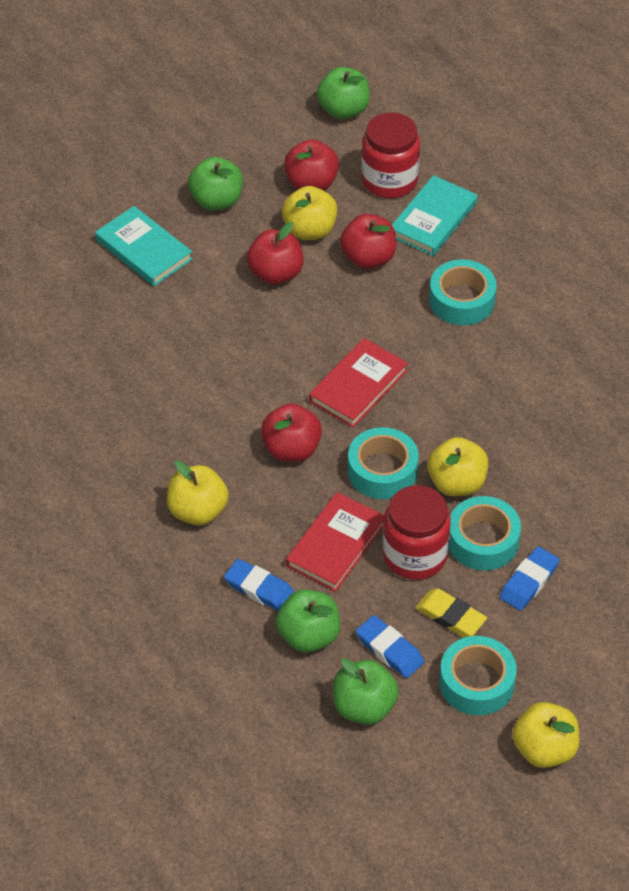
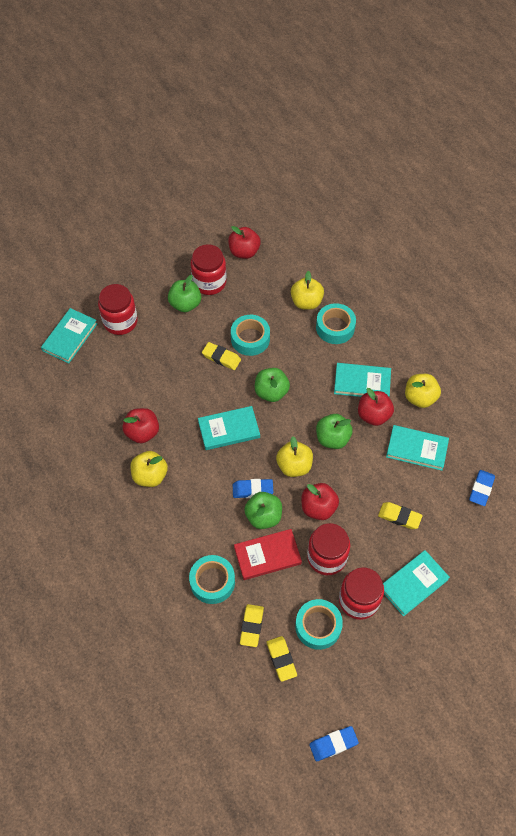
red book: 2 -> 1
red jar: 2 -> 4
turquoise book: 2 -> 5
yellow eraser: 1 -> 4

